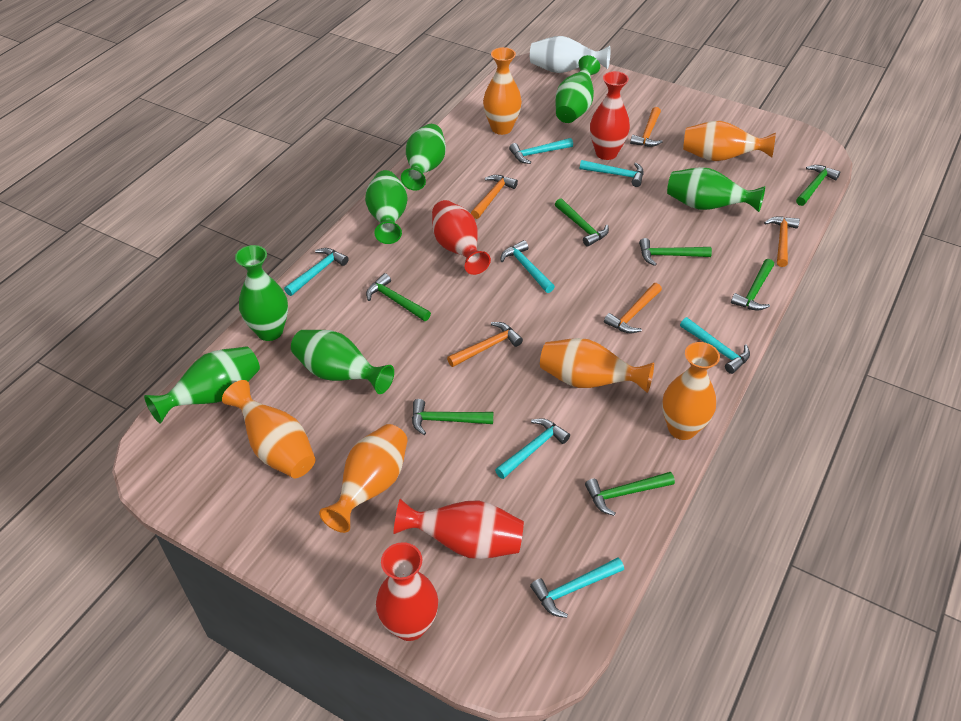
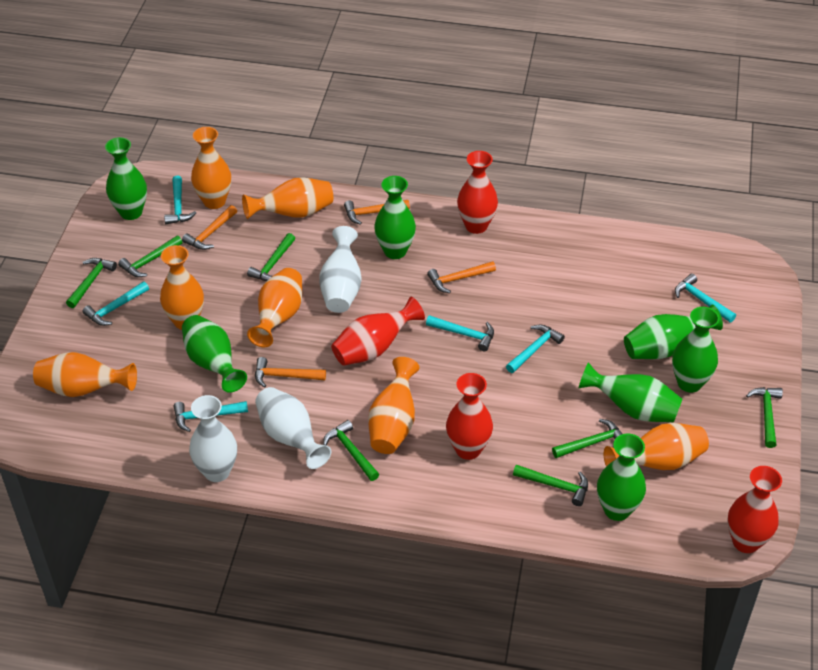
orange hammer: 5 -> 4
orange vase: 6 -> 7
turquoise hammer: 7 -> 6
white vase: 1 -> 3

